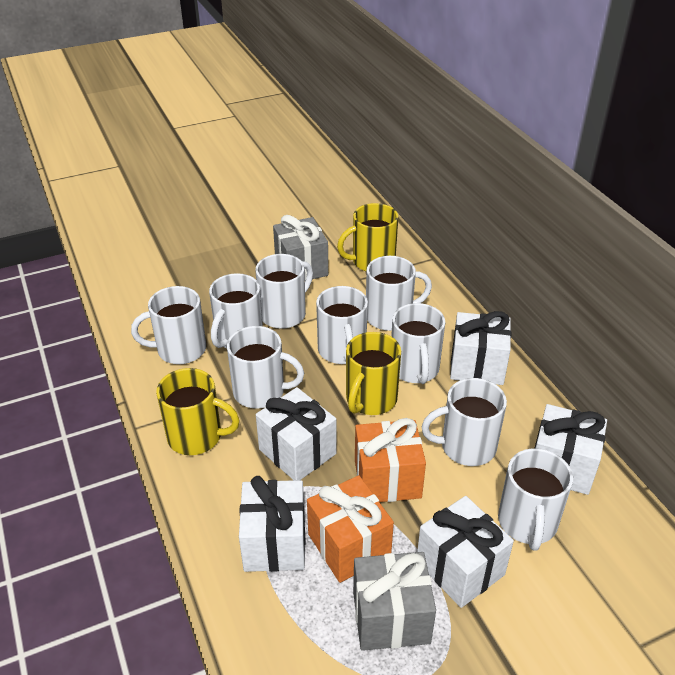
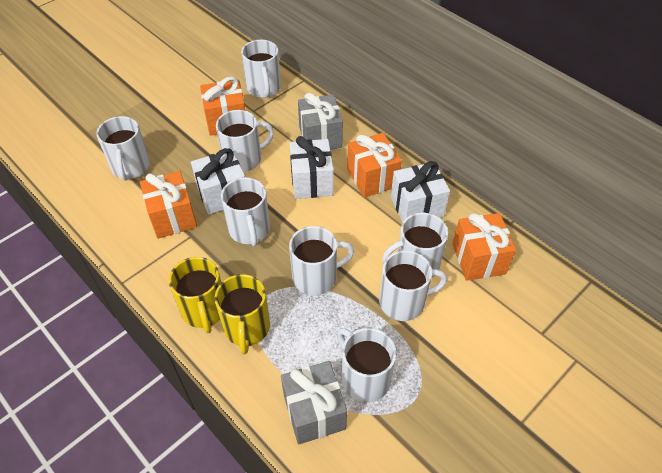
orange gift: 2 -> 4
white gift: 5 -> 3
white mug: 9 -> 8
yellow mug: 3 -> 2

